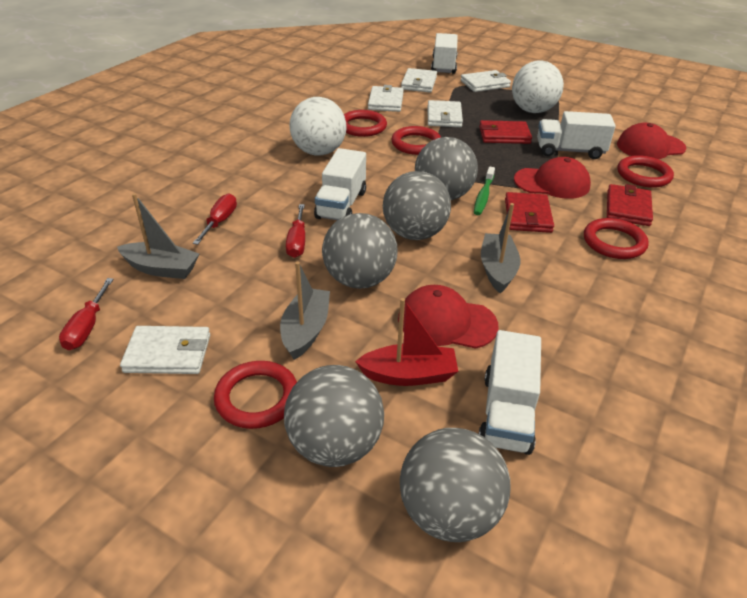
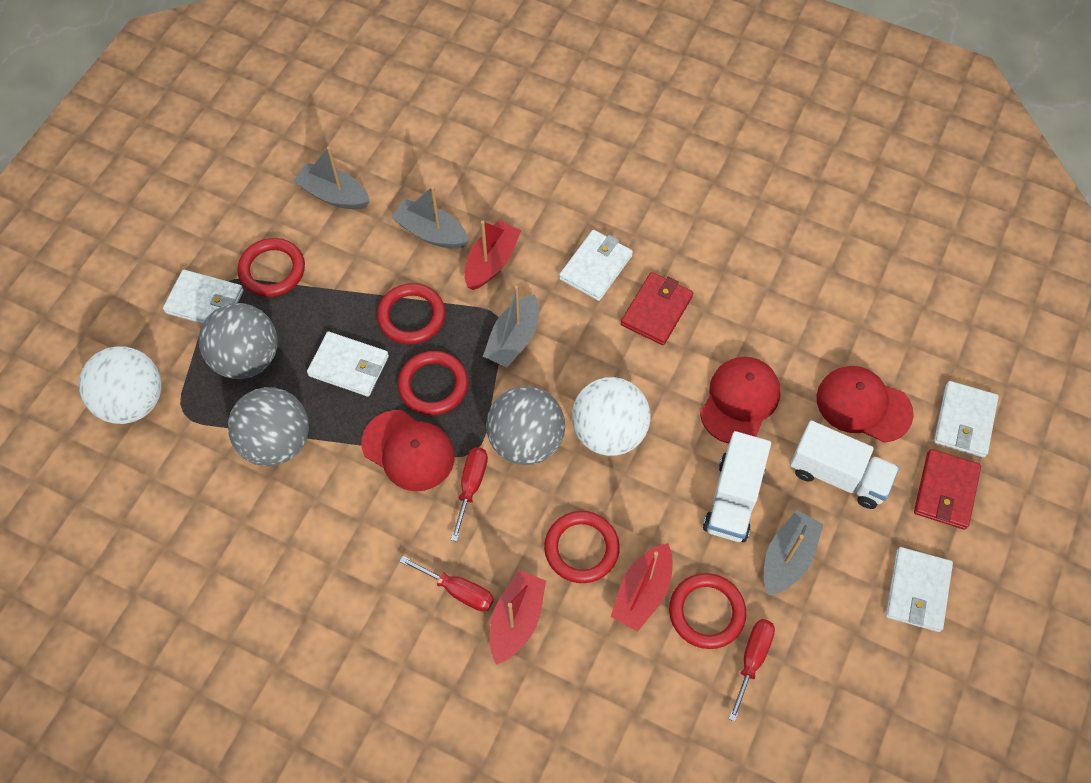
green toothbrush: 1 -> 0
grey ball: 5 -> 3
grey boat: 3 -> 4
red boat: 1 -> 3
red wallet: 3 -> 2
white truck: 4 -> 2

